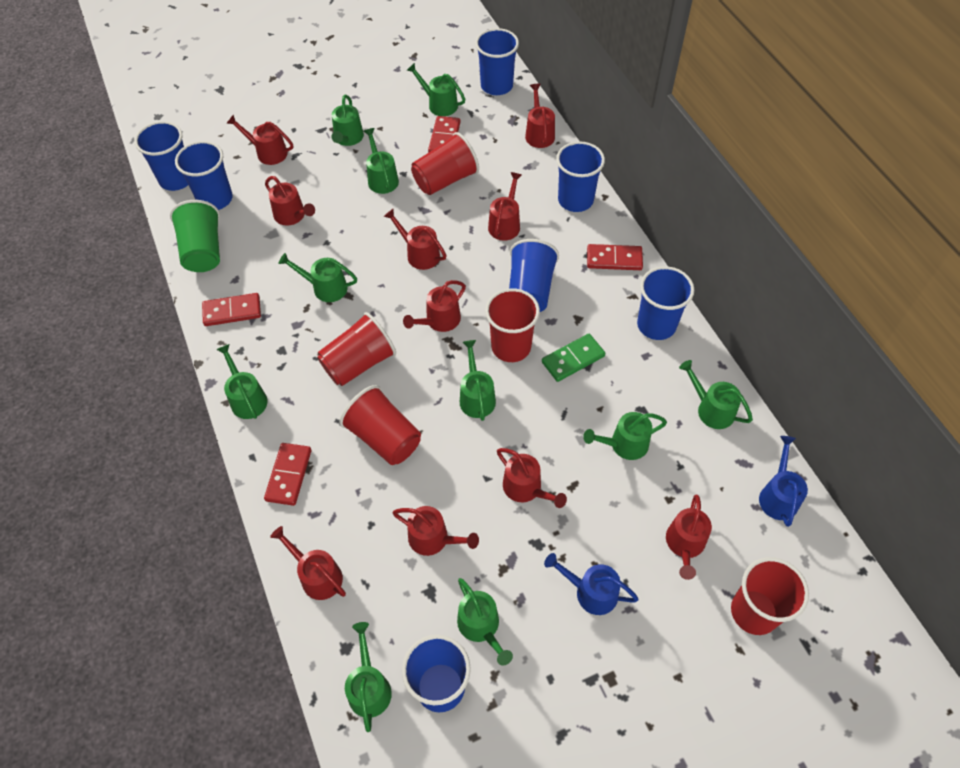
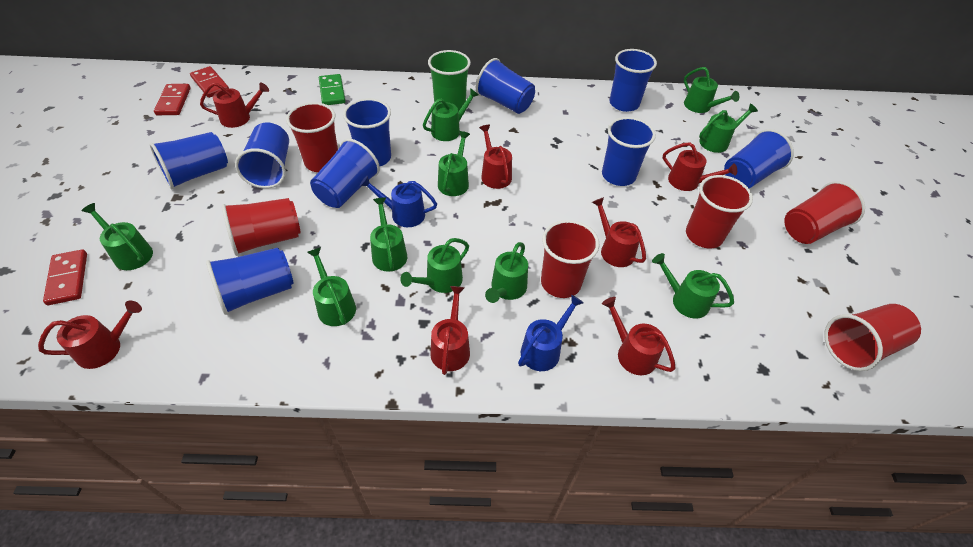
blue cup: 7 -> 9
red cup: 5 -> 6
red domino: 4 -> 3
red watering can: 10 -> 7

